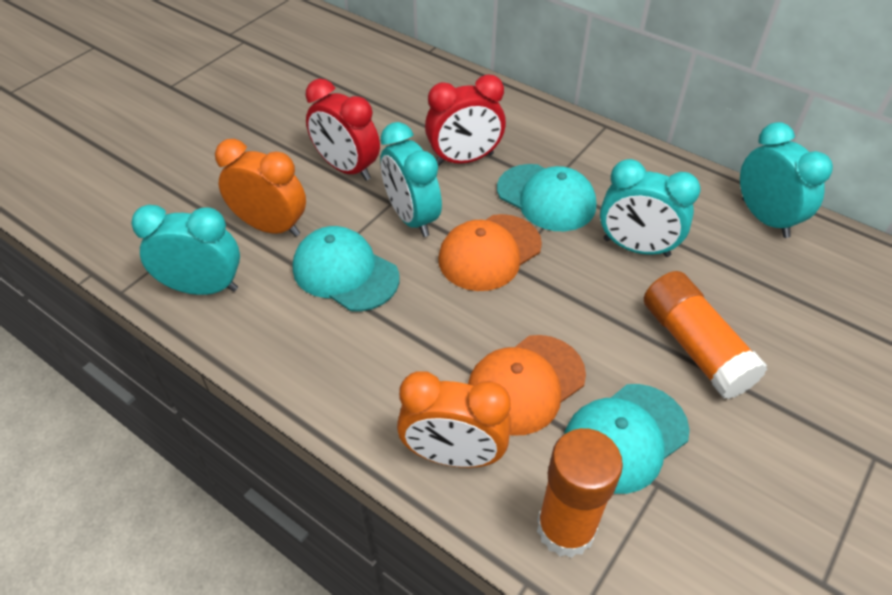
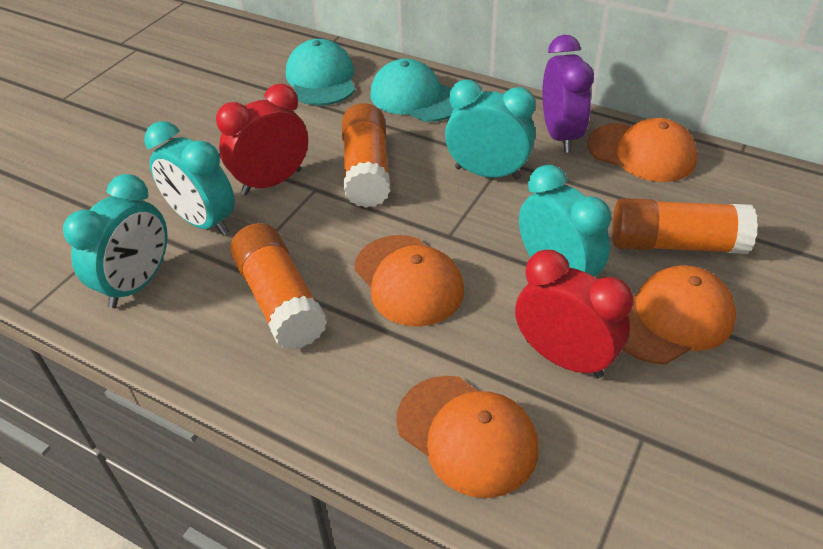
orange cap: 2 -> 4
orange clock: 2 -> 0
orange glue stick: 2 -> 3
purple clock: 0 -> 1
turquoise cap: 3 -> 2

